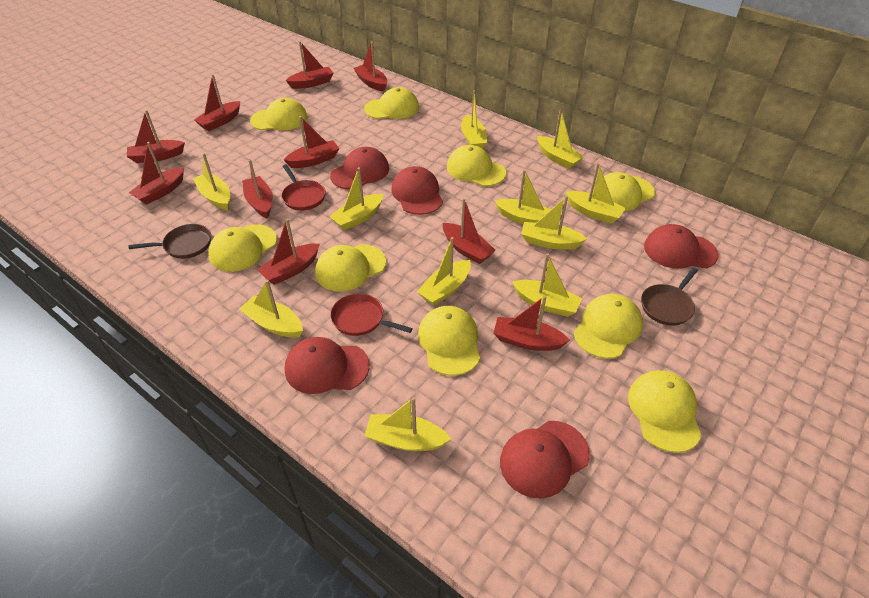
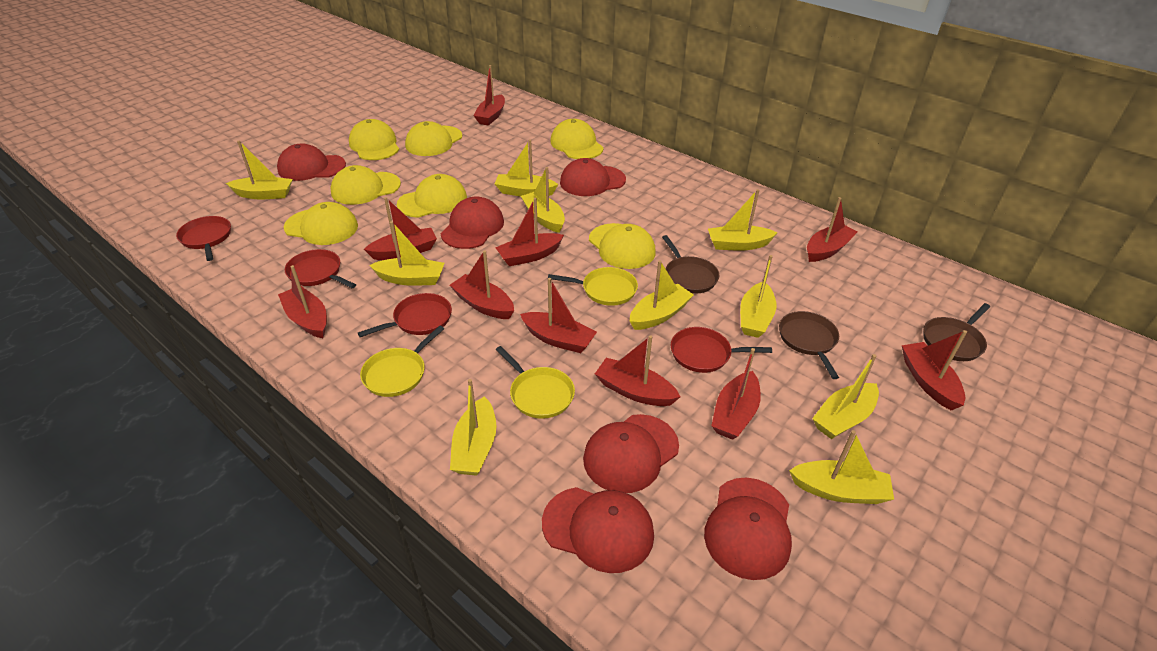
brown pan: 2 -> 3
red cap: 5 -> 6
red pan: 2 -> 4
yellow boat: 11 -> 10
yellow cap: 9 -> 7
yellow pan: 0 -> 3

